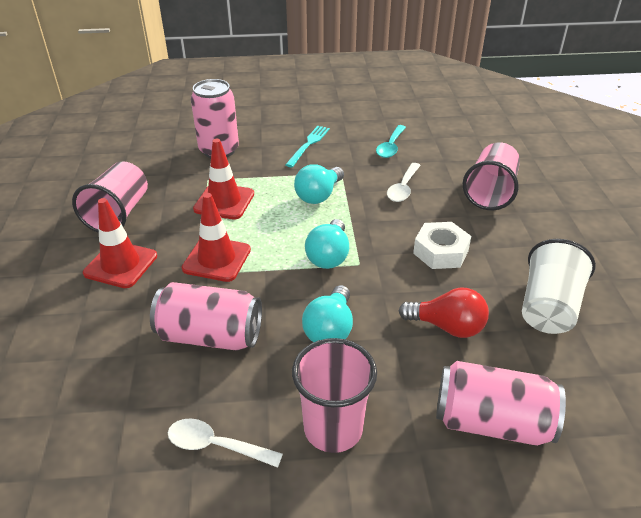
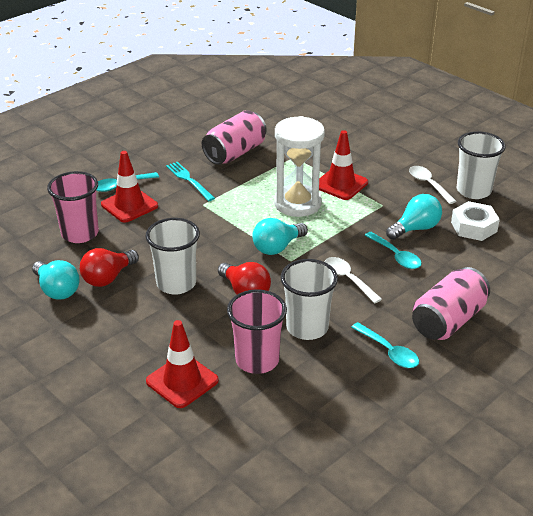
pink can: 3 -> 2
pink cup: 3 -> 2
red light bulb: 1 -> 2
turquoise spoon: 1 -> 3
white cup: 1 -> 3
white hourglass: 0 -> 1

